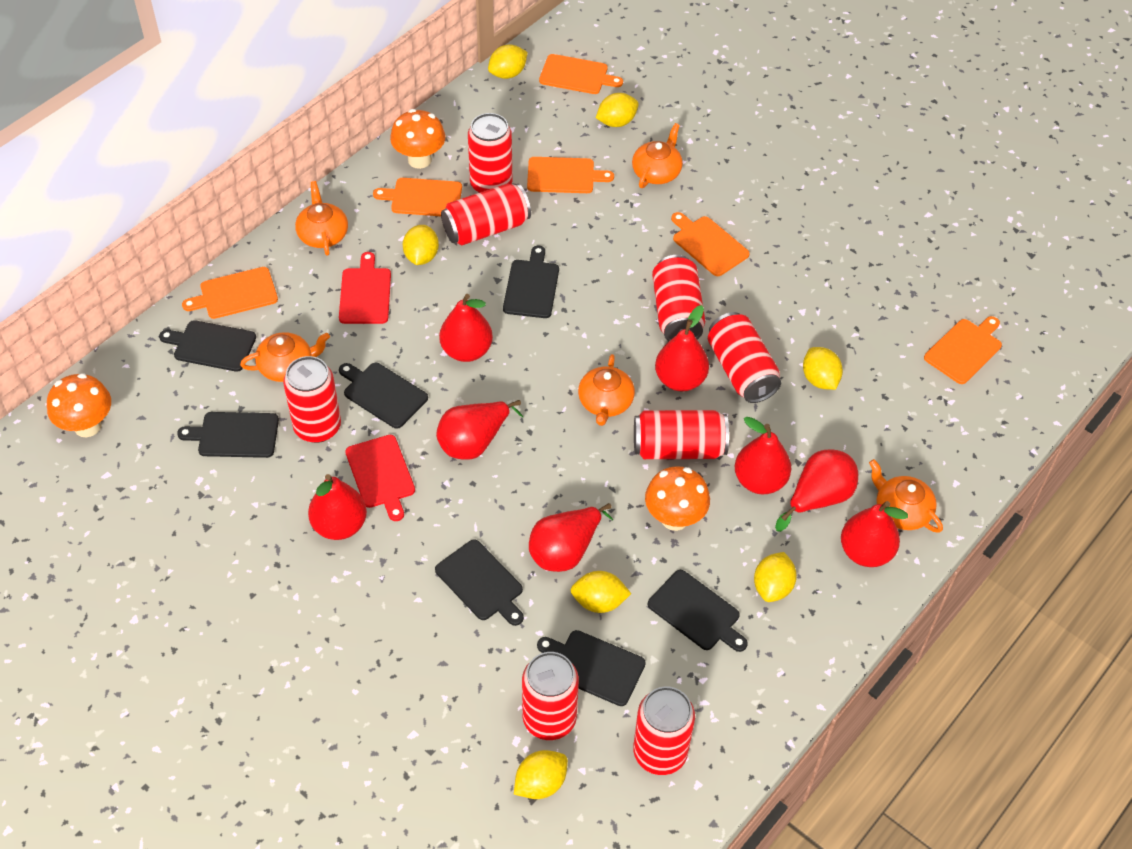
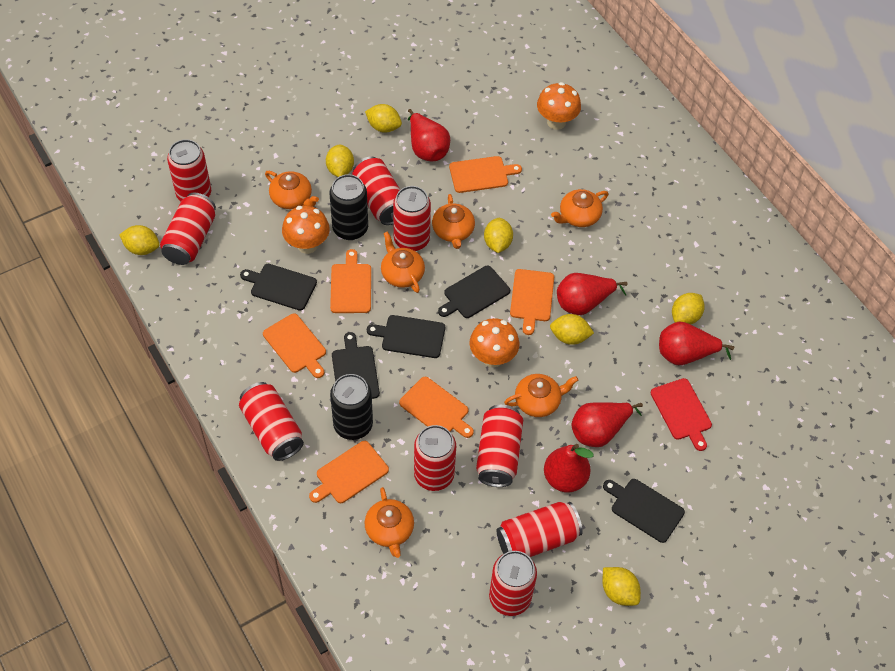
black can: 0 -> 2
black cutting board: 7 -> 5
orange teapot: 5 -> 6
red can: 8 -> 9
red cutting board: 2 -> 1
red pear: 8 -> 5

